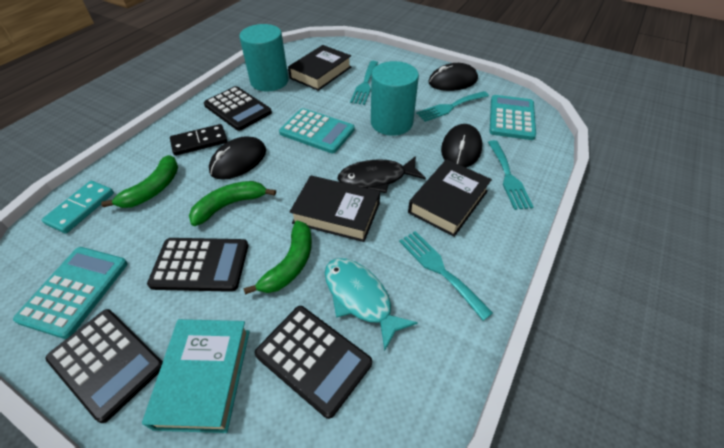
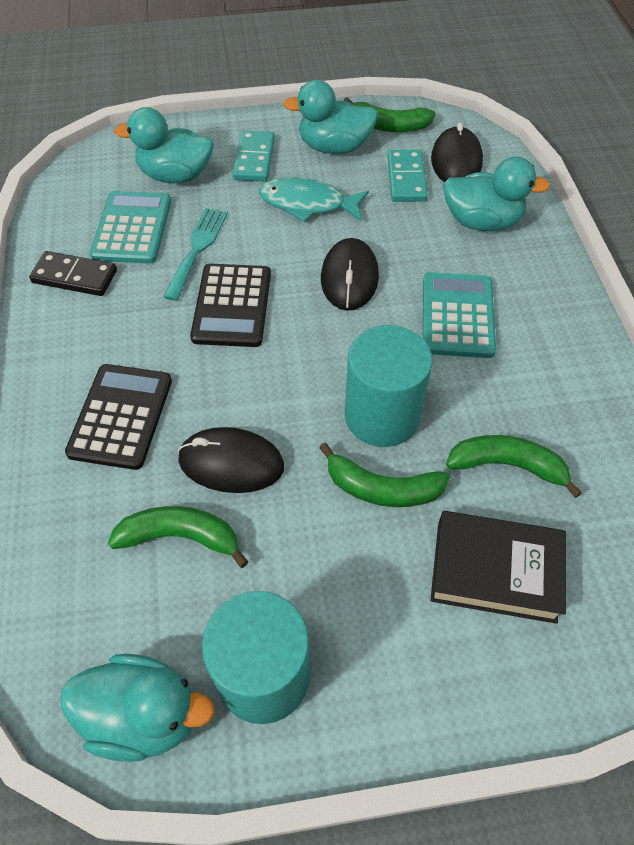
black book: 3 -> 1
black calculator: 4 -> 2
black fish: 1 -> 0
green banana: 3 -> 4
turquoise book: 1 -> 0
turquoise calculator: 3 -> 2
turquoise domino: 1 -> 2
turquoise duck: 0 -> 4
turquoise fork: 4 -> 1

